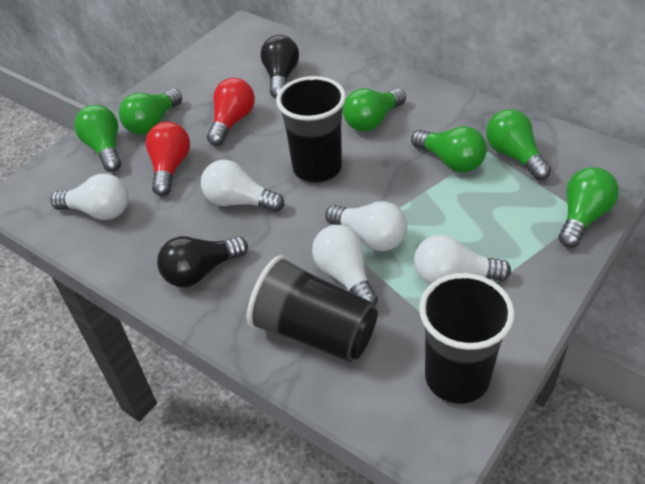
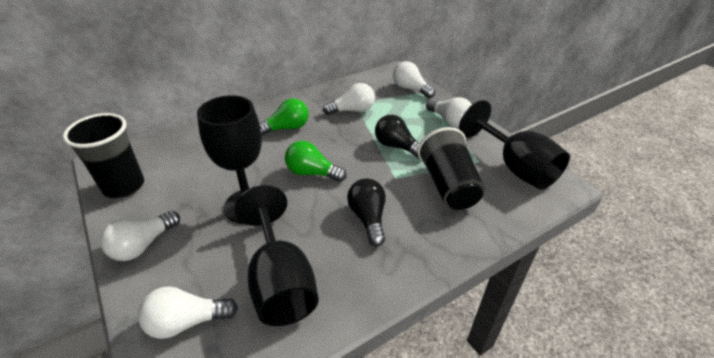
black cup: 3 -> 2
black goblet: 0 -> 3
green light bulb: 6 -> 2
red light bulb: 2 -> 0

